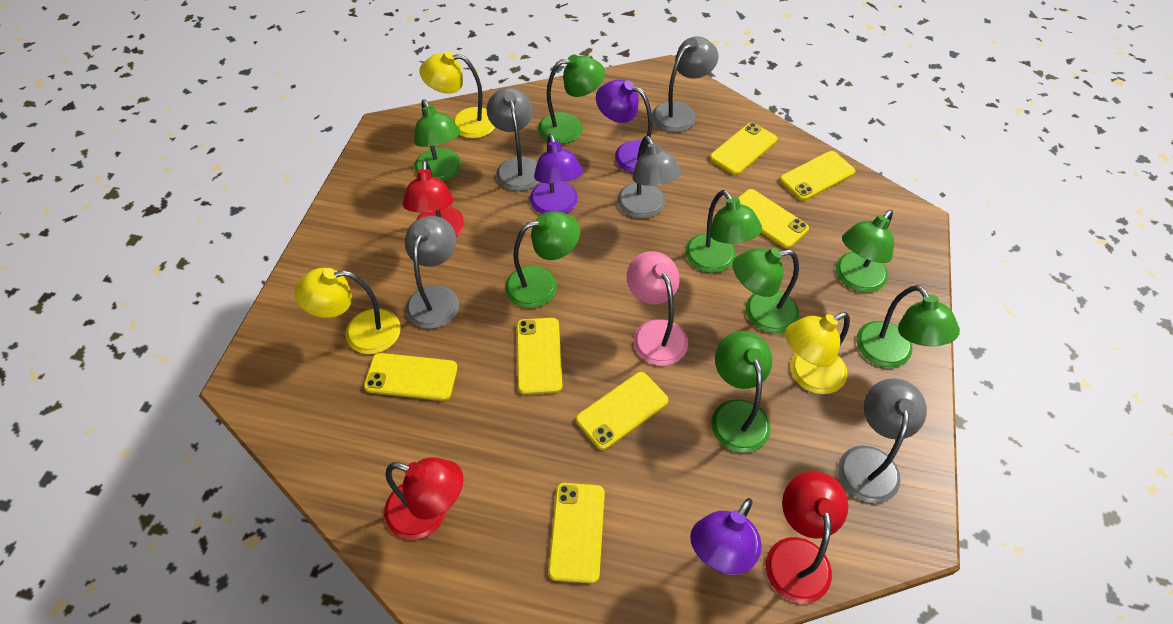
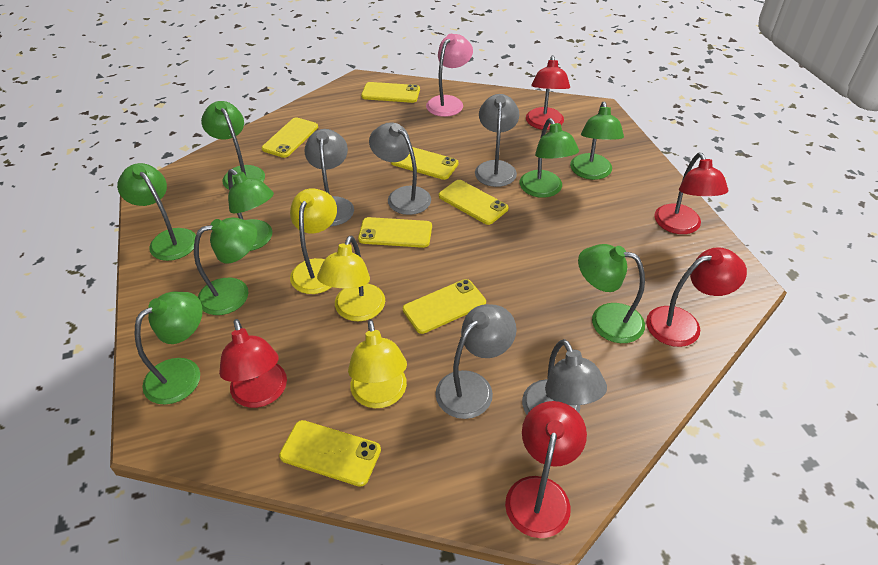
purple lamp: 3 -> 0
red lamp: 3 -> 5

